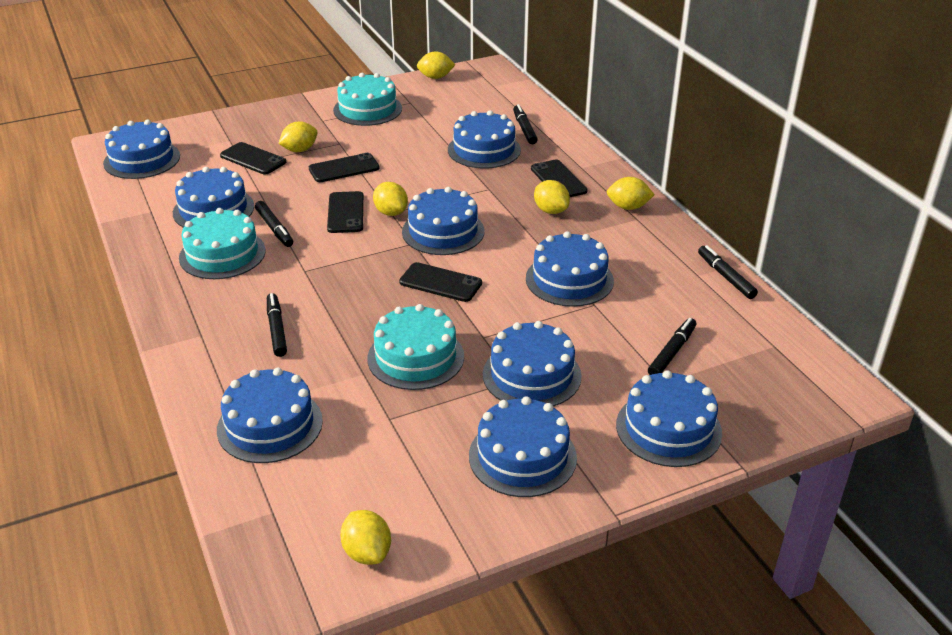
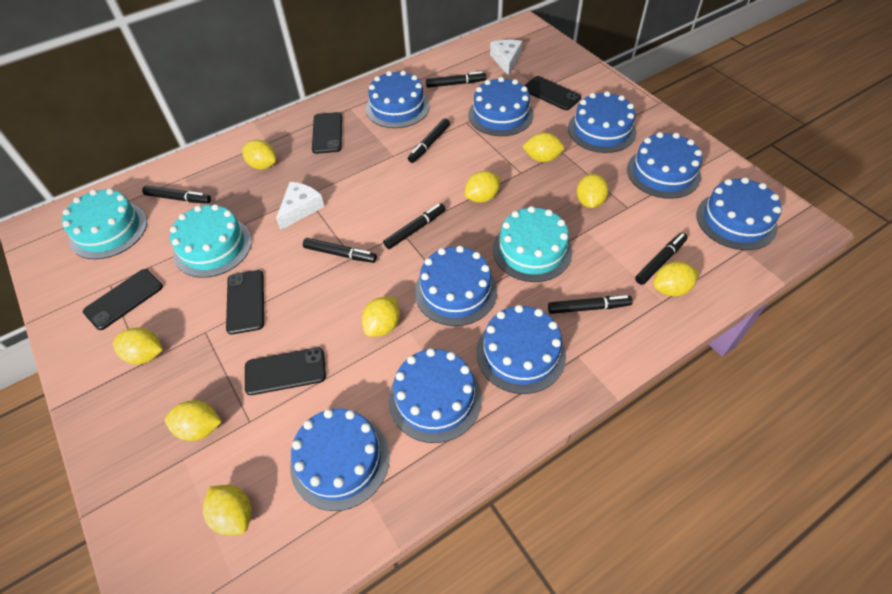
black marker: 5 -> 7
white cheese: 0 -> 2
yellow lemon: 6 -> 9

